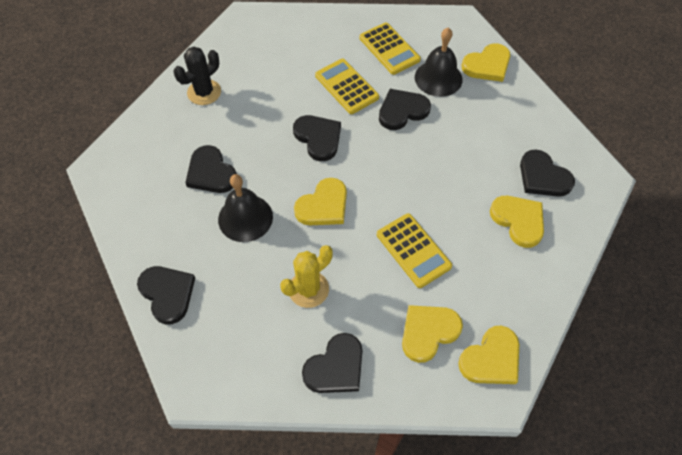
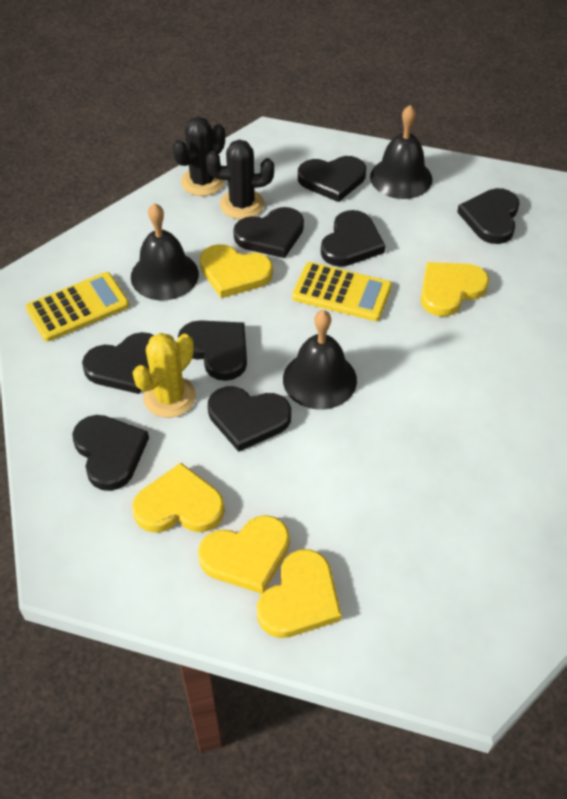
black bell: 2 -> 3
black cactus: 1 -> 2
black heart: 6 -> 8
yellow calculator: 3 -> 2

